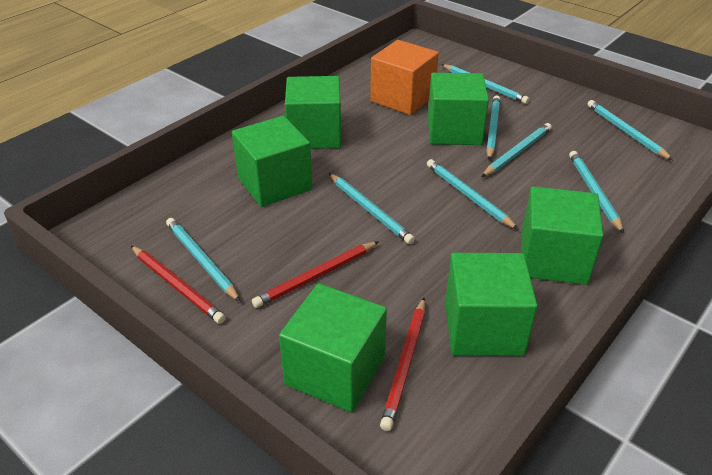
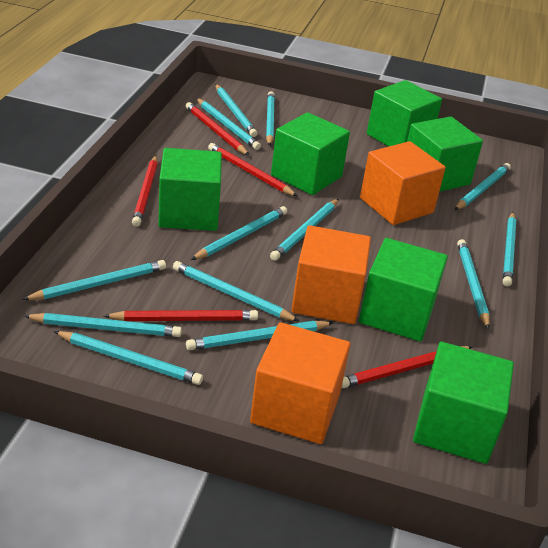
orange cube: 1 -> 3
red pencil: 3 -> 5
turquoise pencil: 8 -> 13

